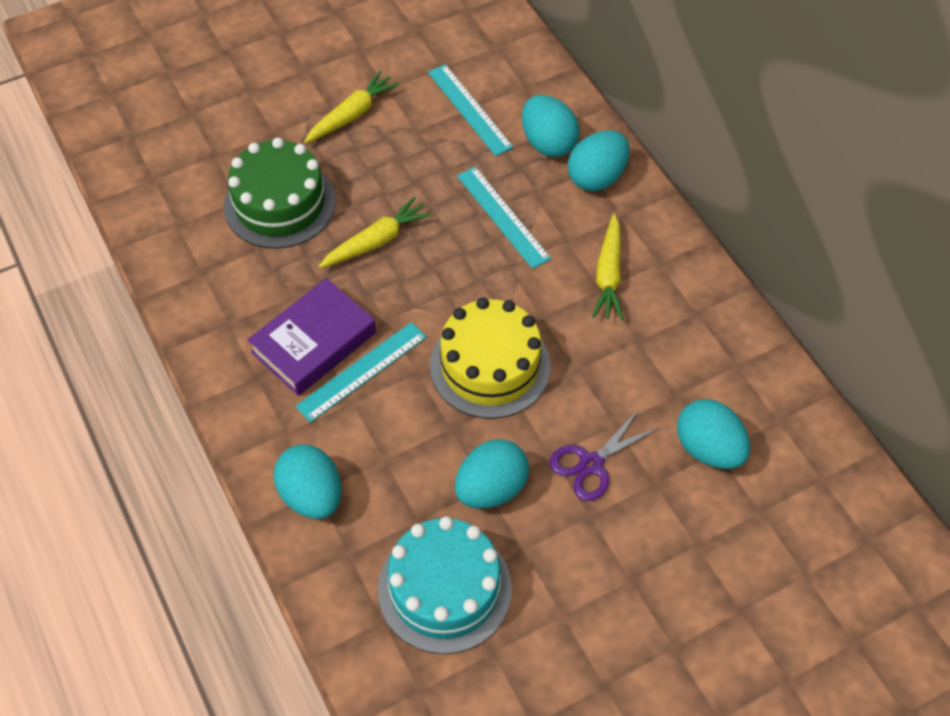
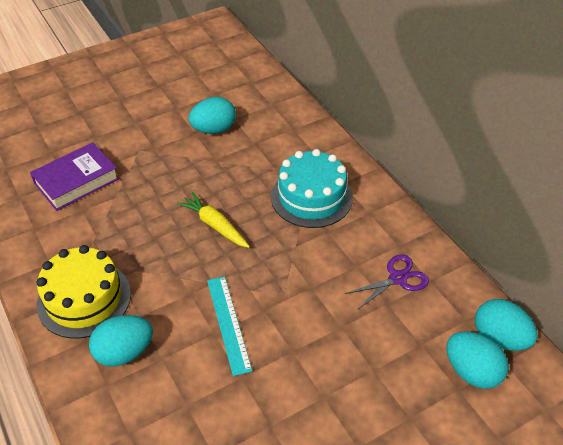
green cake: 1 -> 0
turquoise egg: 5 -> 4
turquoise ruler: 3 -> 1
yellow carrot: 3 -> 1

